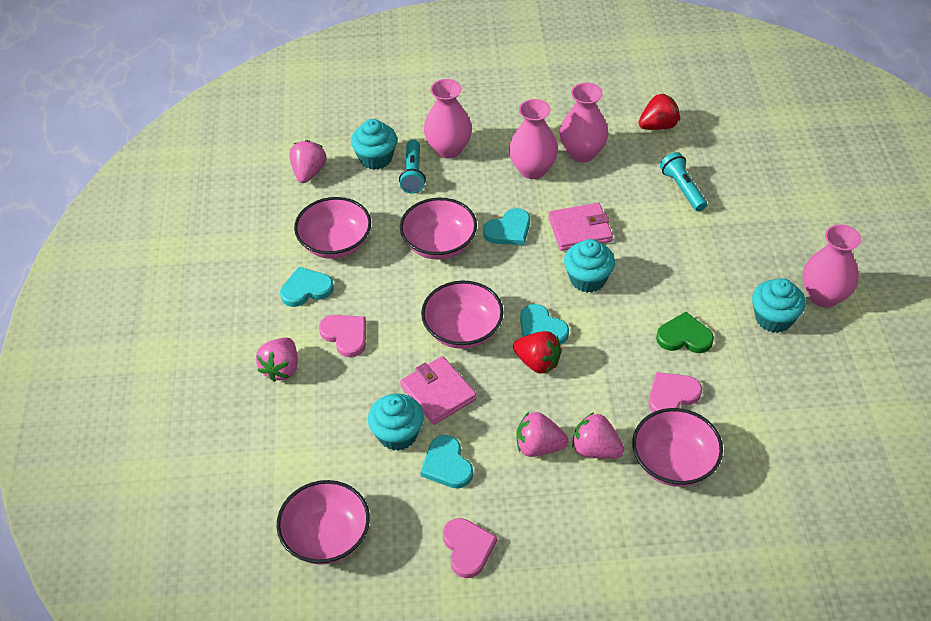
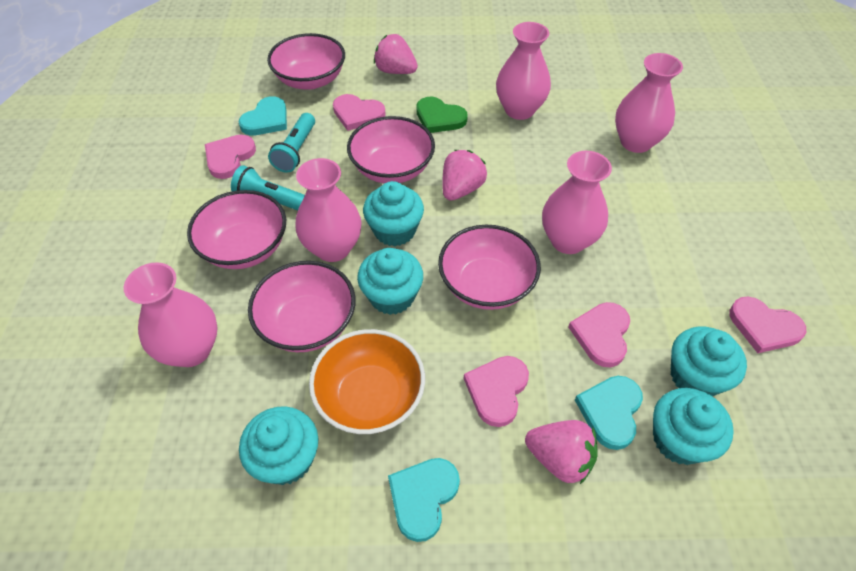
orange bowl: 0 -> 1
pink heart: 3 -> 5
pink strawberry: 4 -> 3
pink vase: 4 -> 5
pink wallet: 2 -> 0
red strawberry: 2 -> 0
turquoise cupcake: 4 -> 5
turquoise heart: 4 -> 3

